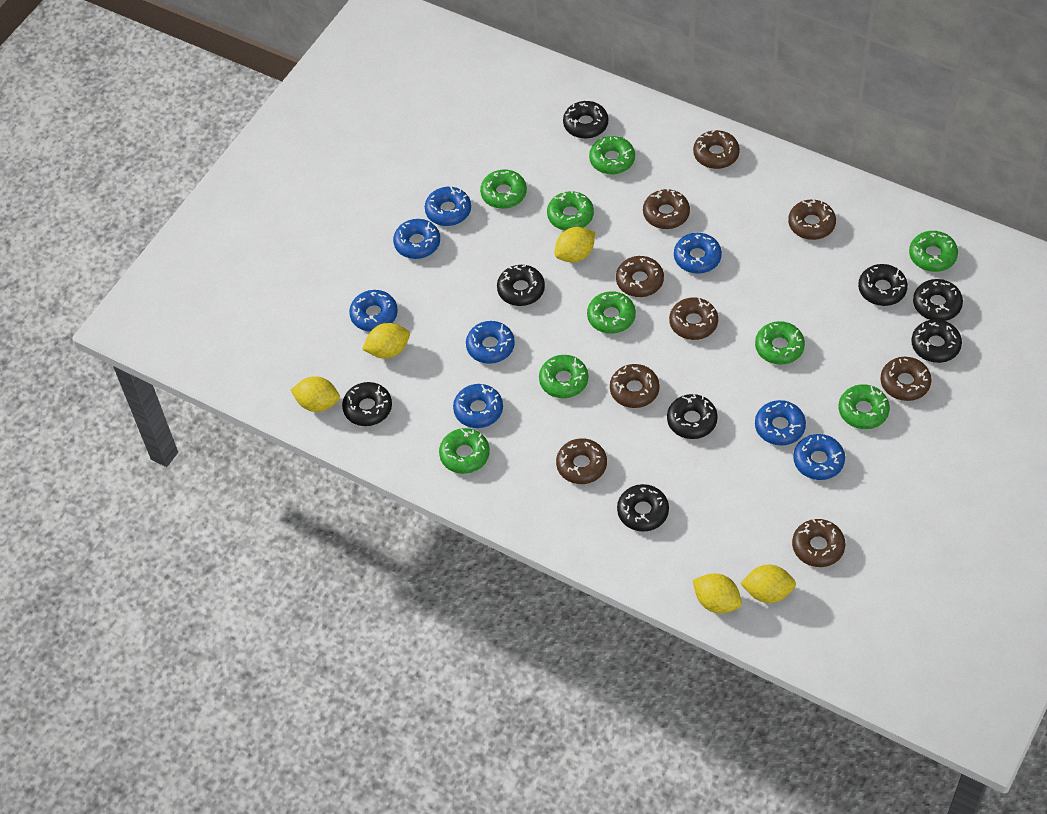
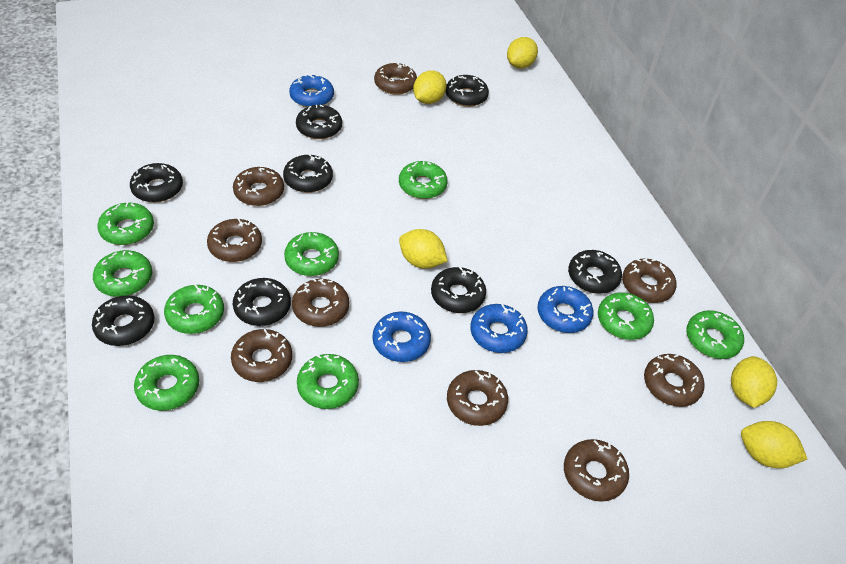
blue donut: 8 -> 4

